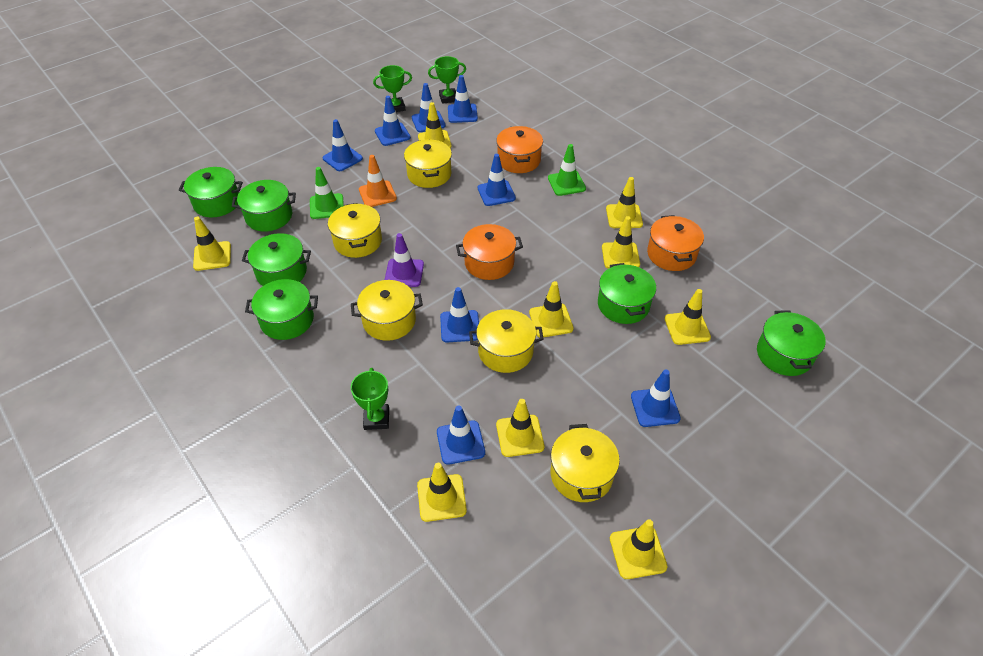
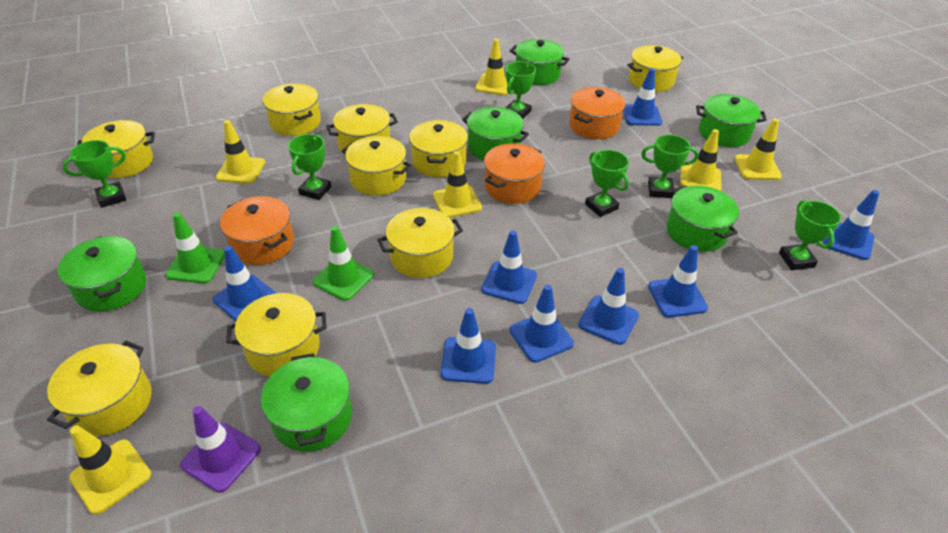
green trophy: 3 -> 6
orange traffic cone: 1 -> 0
yellow pot: 5 -> 9
yellow traffic cone: 9 -> 6

